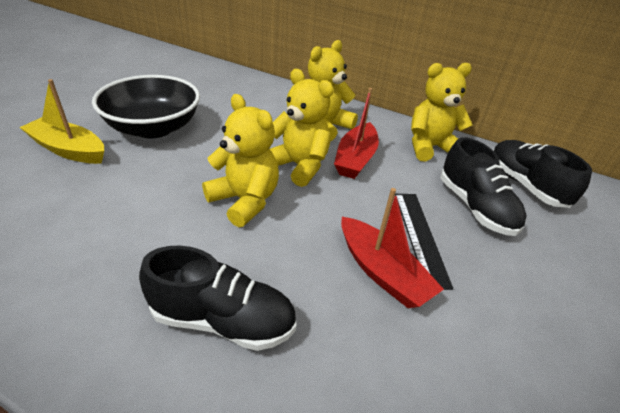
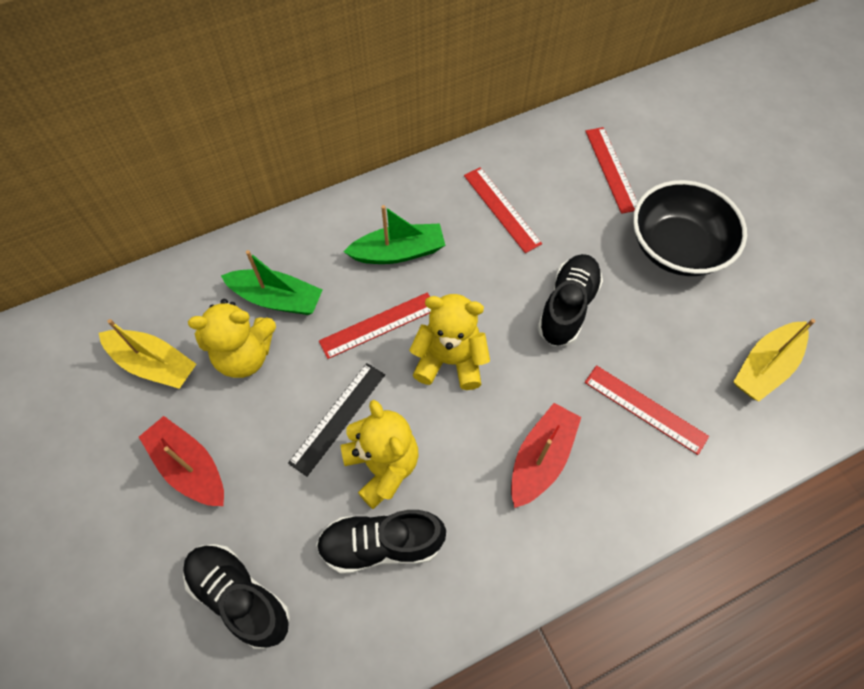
green boat: 0 -> 2
red ruler: 0 -> 4
yellow boat: 1 -> 2
yellow teddy bear: 4 -> 3

